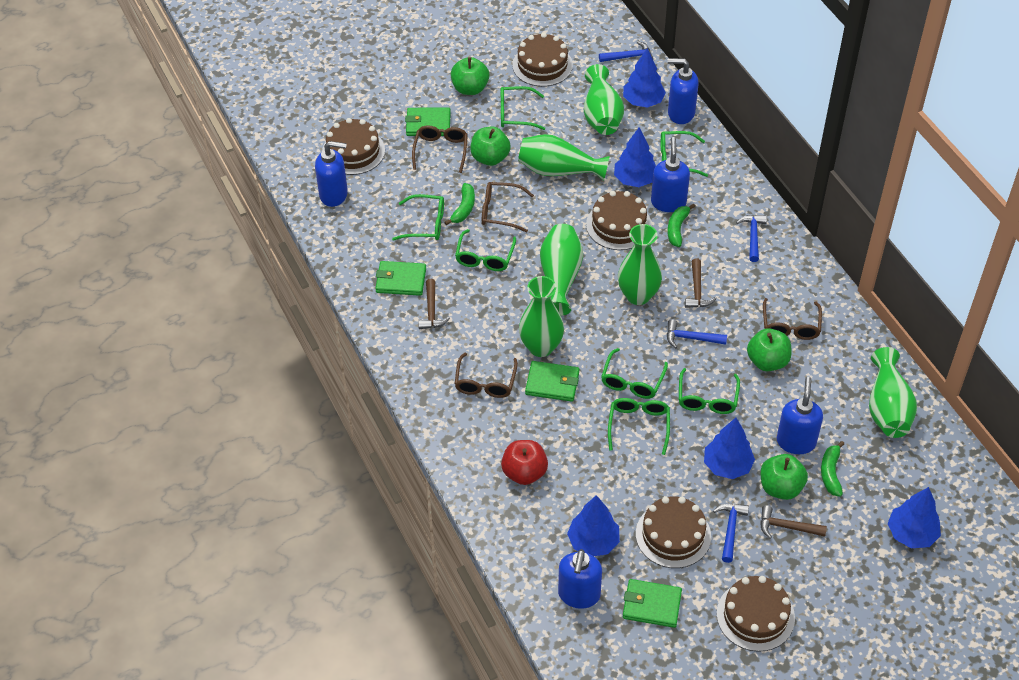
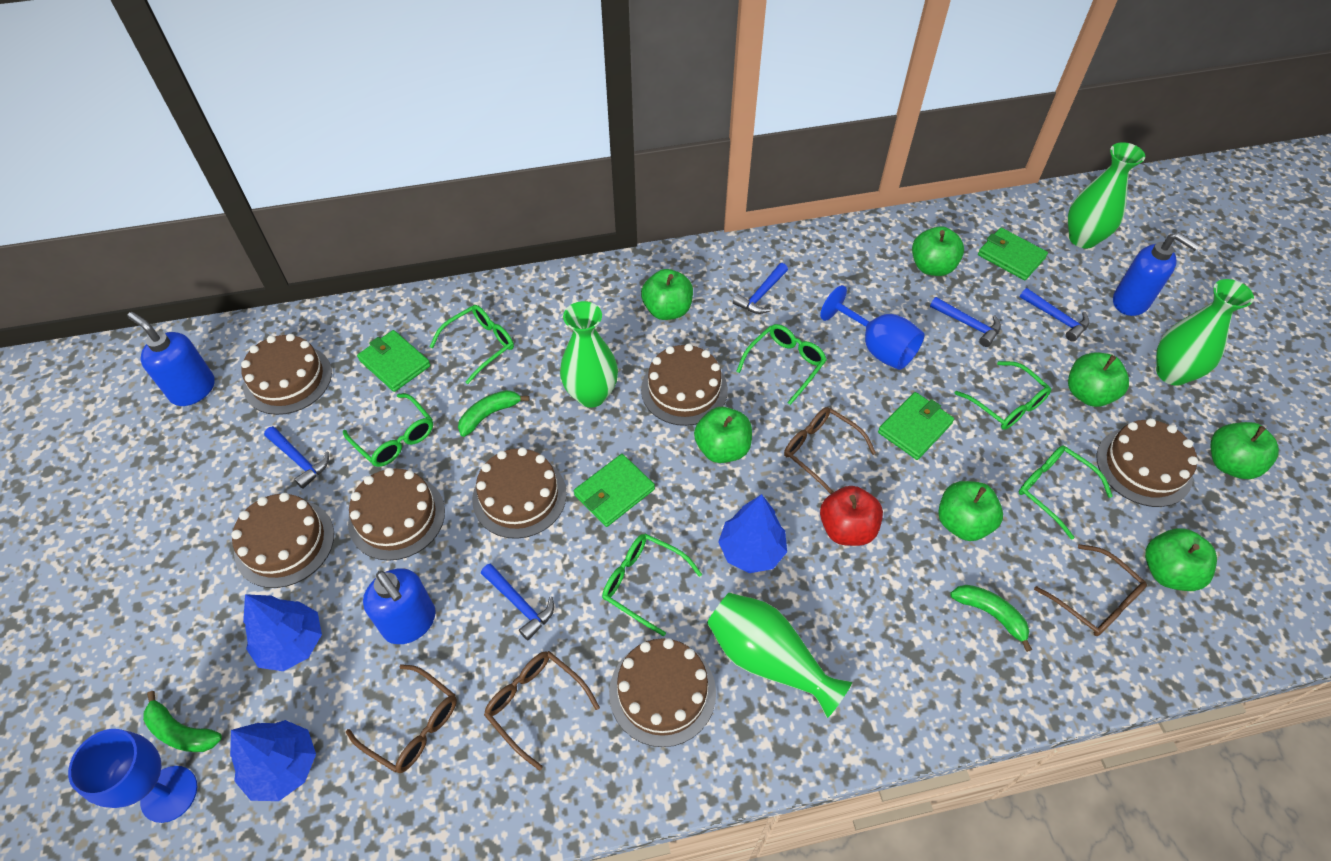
blue goblet: 0 -> 2
blue hammer: 4 -> 5
blue soap dispenser: 5 -> 3
blue tree: 5 -> 3
brown cake: 5 -> 7
brown hammer: 3 -> 0
green apple: 4 -> 7
green glasses: 7 -> 6
green vase: 6 -> 4

